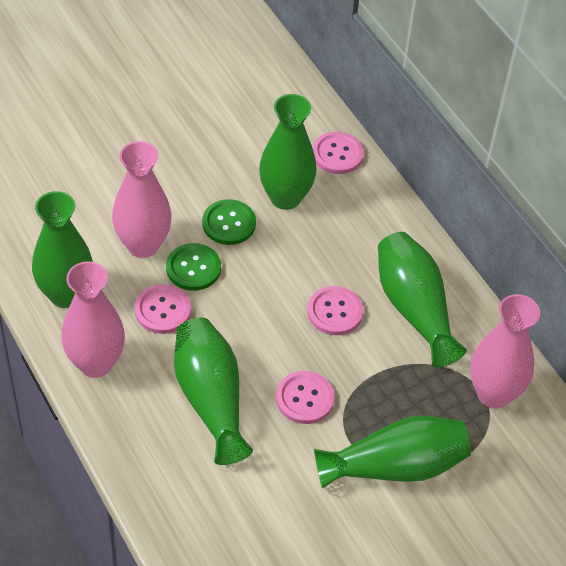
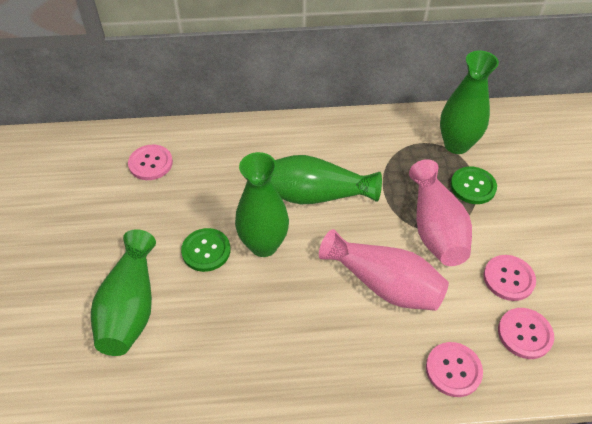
green vase: 5 -> 4
pink vase: 3 -> 2

